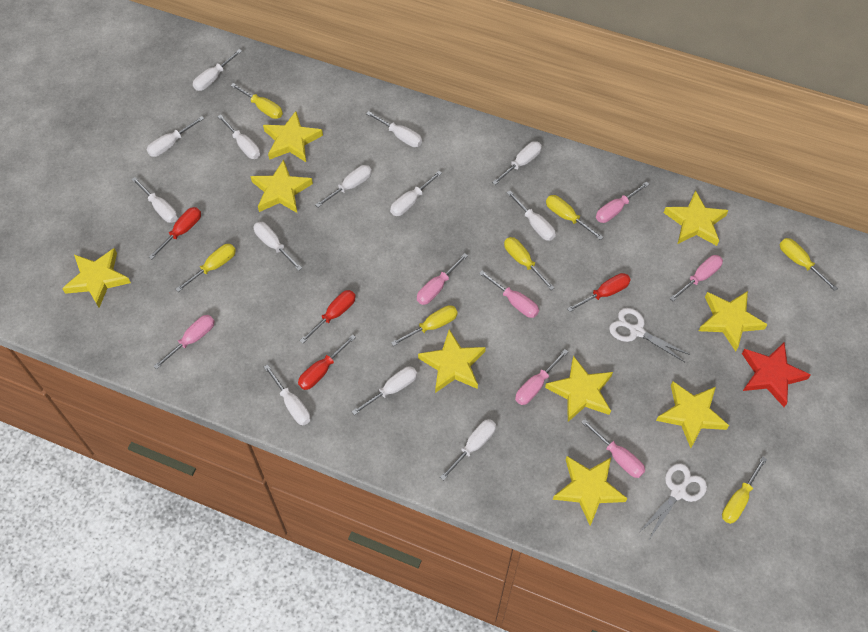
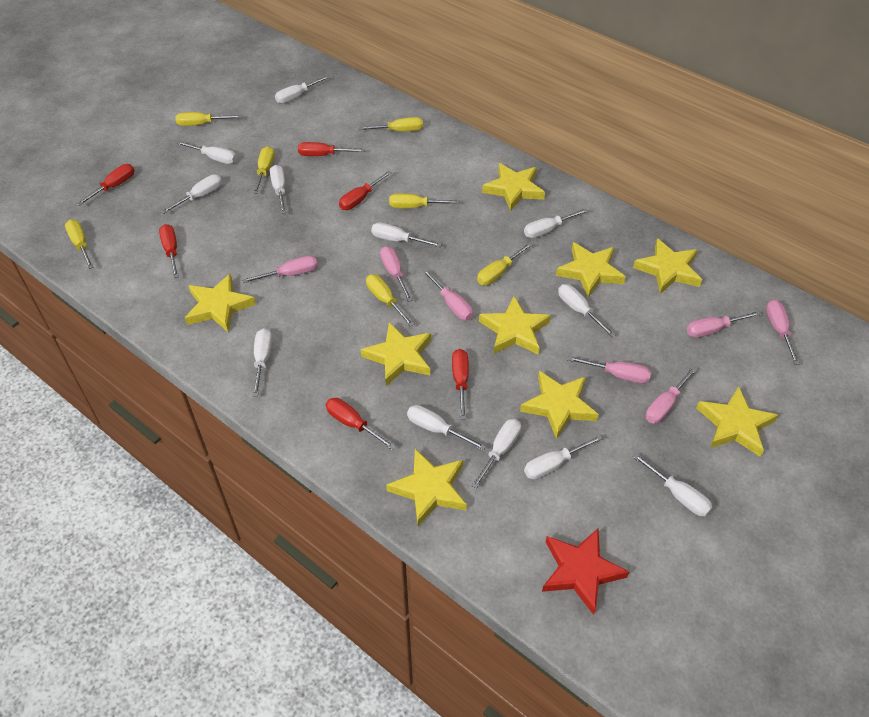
red screwdriver: 4 -> 6
white scissors: 2 -> 0
white screwdriver: 13 -> 12

